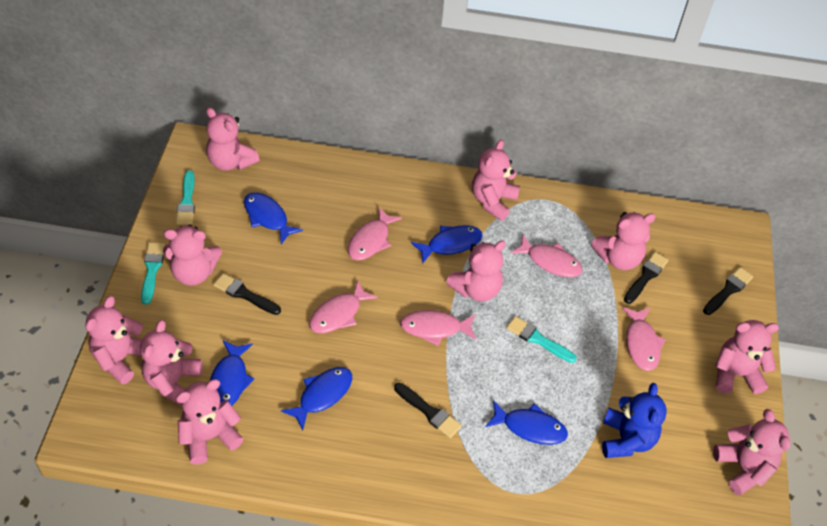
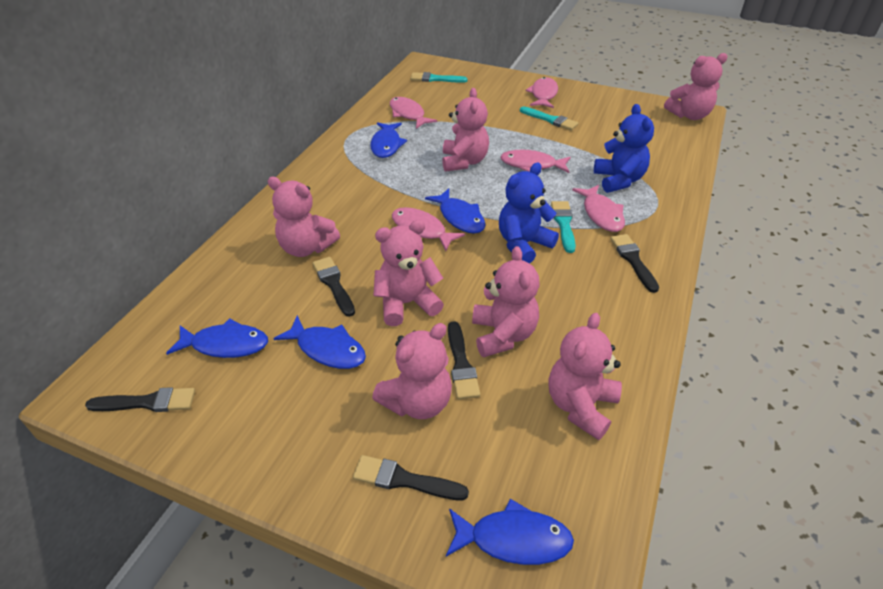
black brush: 4 -> 5
blue teddy bear: 1 -> 2
pink teddy bear: 10 -> 7

